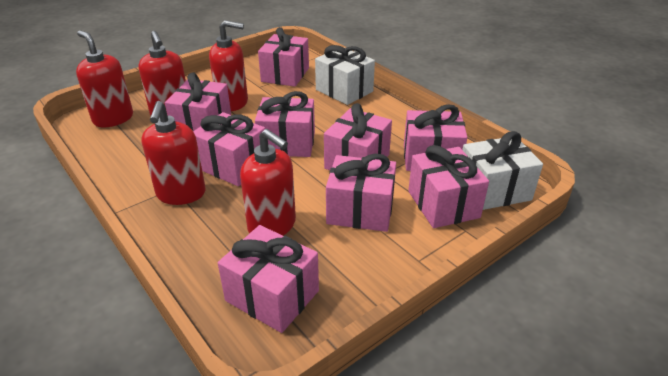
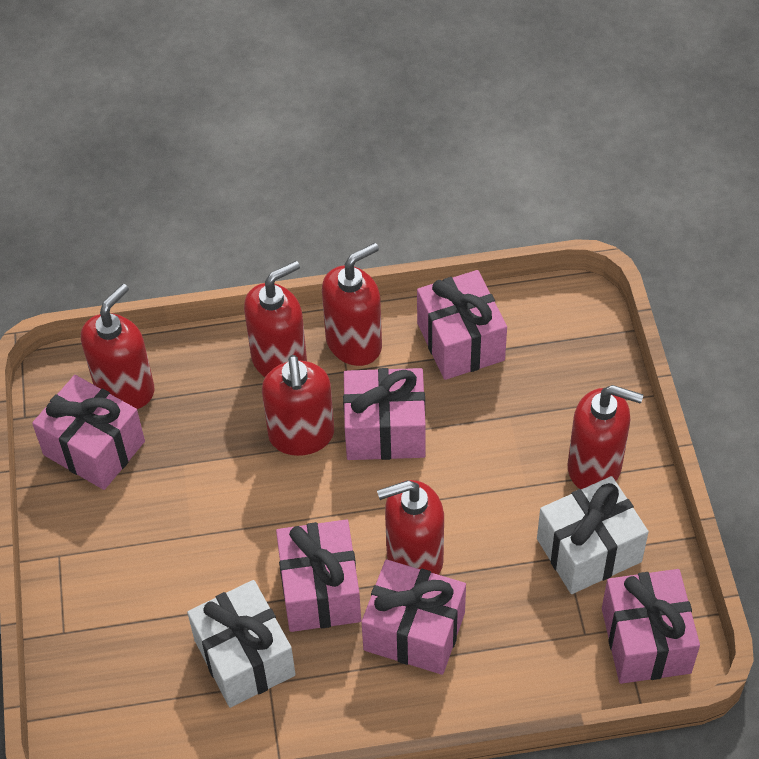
pink gift: 9 -> 6
red soap dispenser: 5 -> 6

